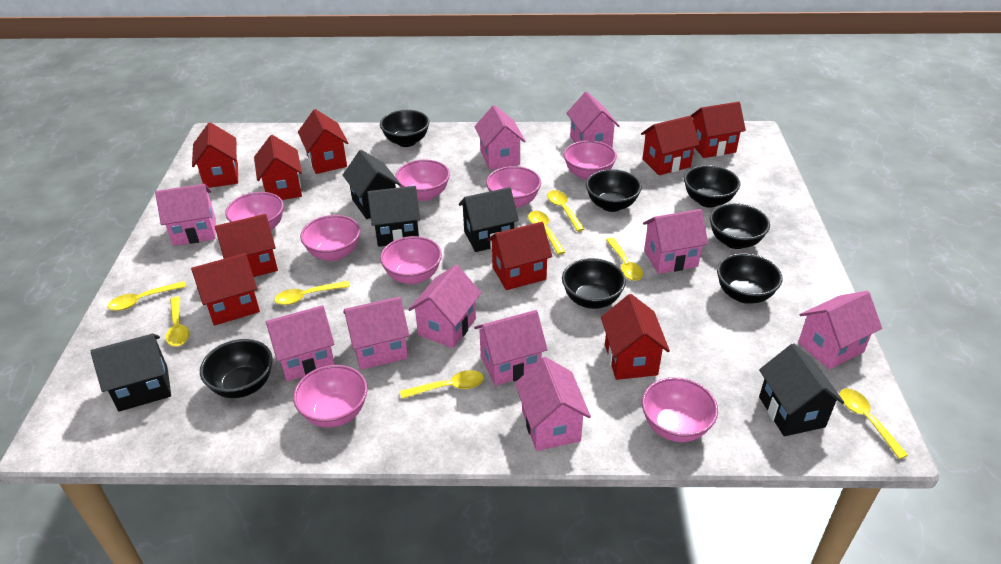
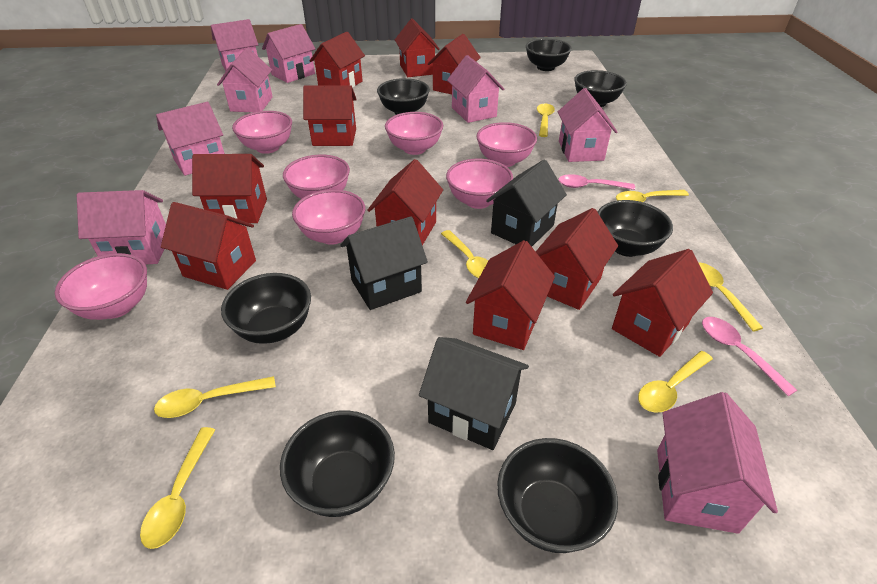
black house: 5 -> 3
pink bowl: 8 -> 7
pink house: 10 -> 8
pink spoon: 0 -> 2
red house: 9 -> 10
yellow spoon: 8 -> 7

